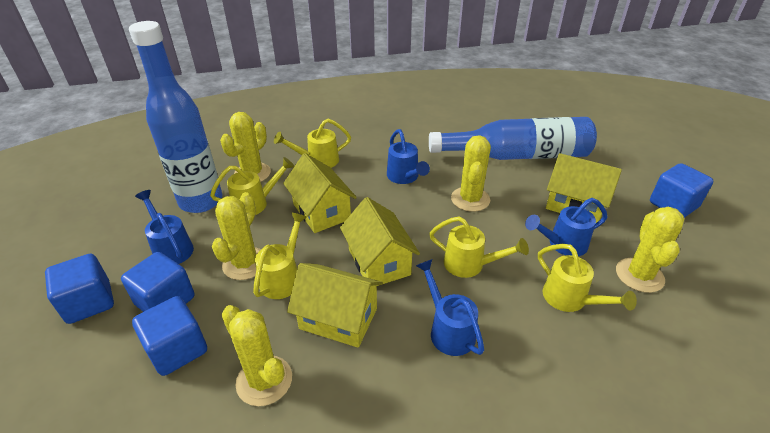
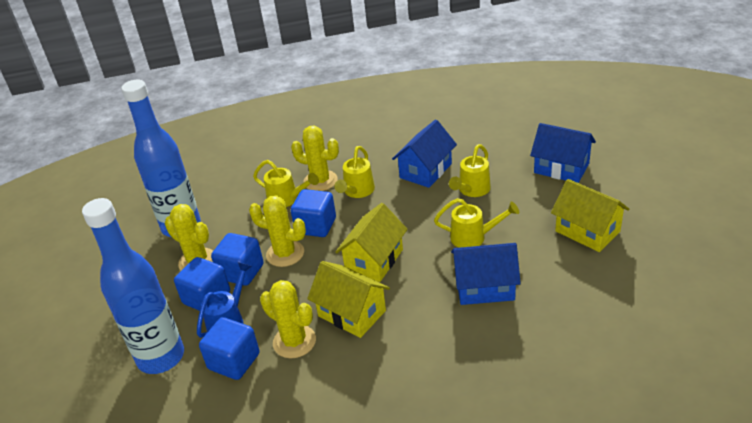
blue house: 0 -> 3
blue watering can: 4 -> 1
yellow cactus: 5 -> 4
yellow house: 4 -> 3
yellow watering can: 5 -> 4

